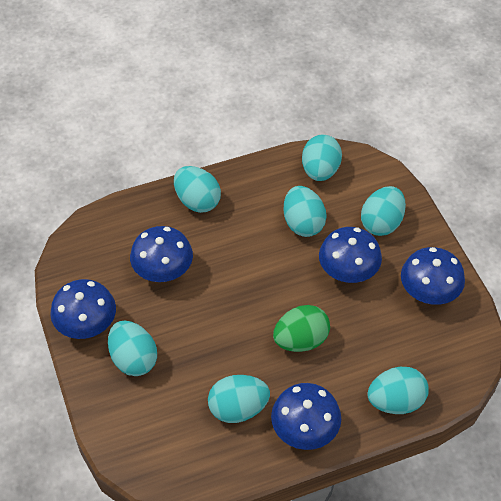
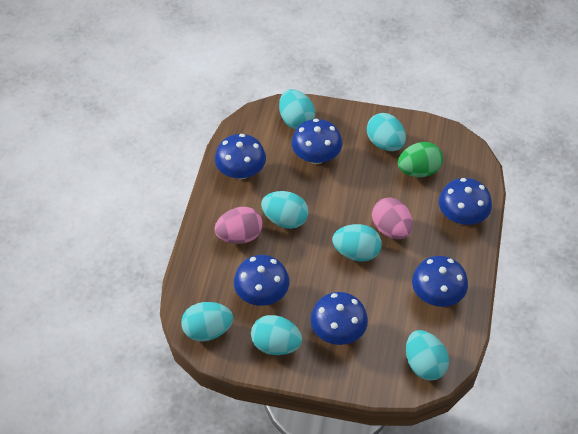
blue mushroom: 5 -> 6
pink egg: 0 -> 2

